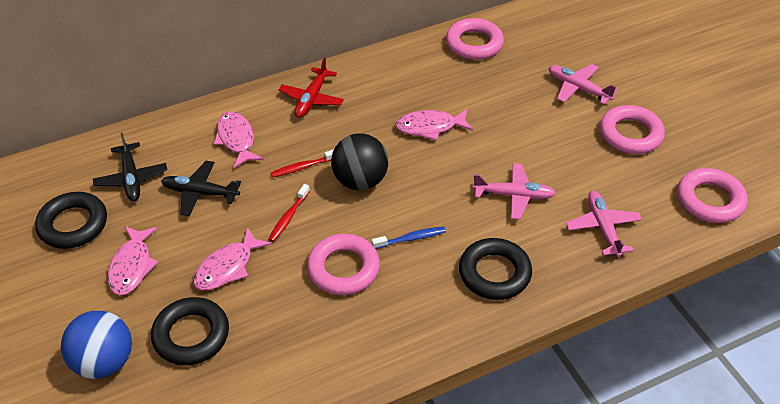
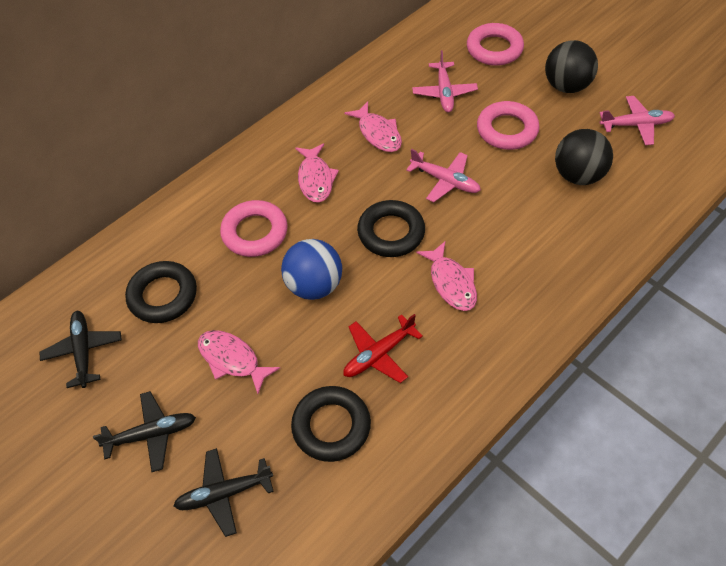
black ball: 1 -> 2
black plane: 2 -> 3
blue toothbrush: 1 -> 0
pink ring: 4 -> 3
red toothbrush: 2 -> 0

